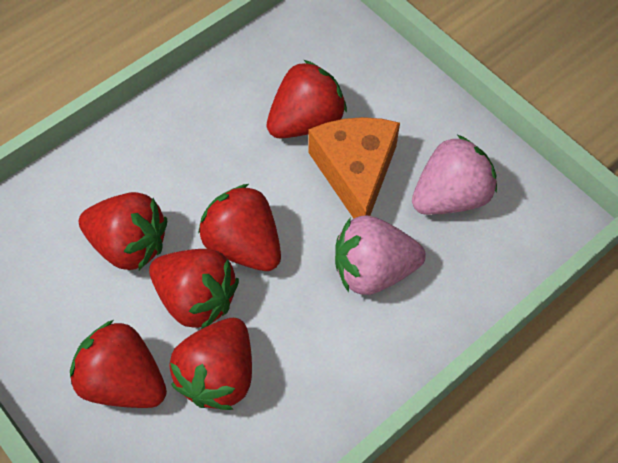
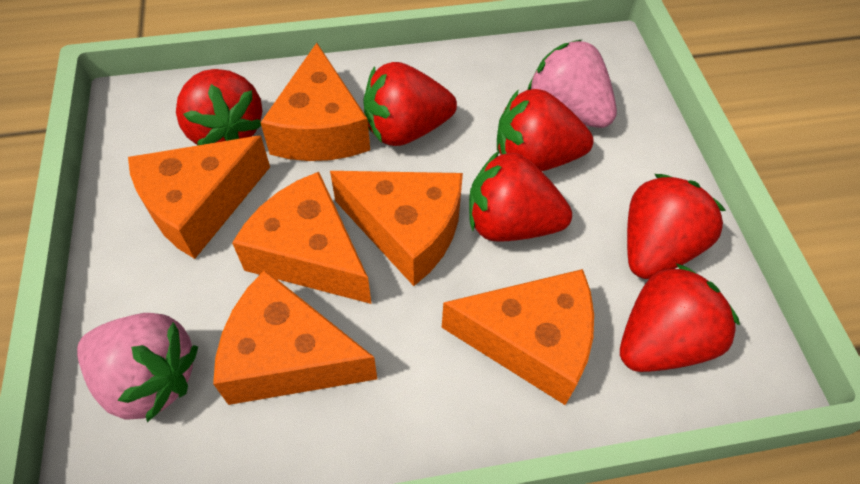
orange cheese: 1 -> 6

